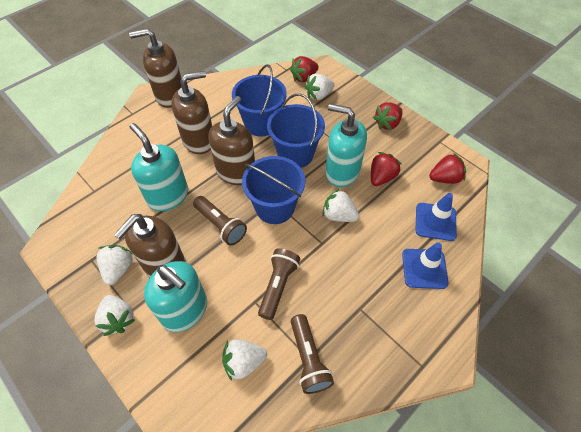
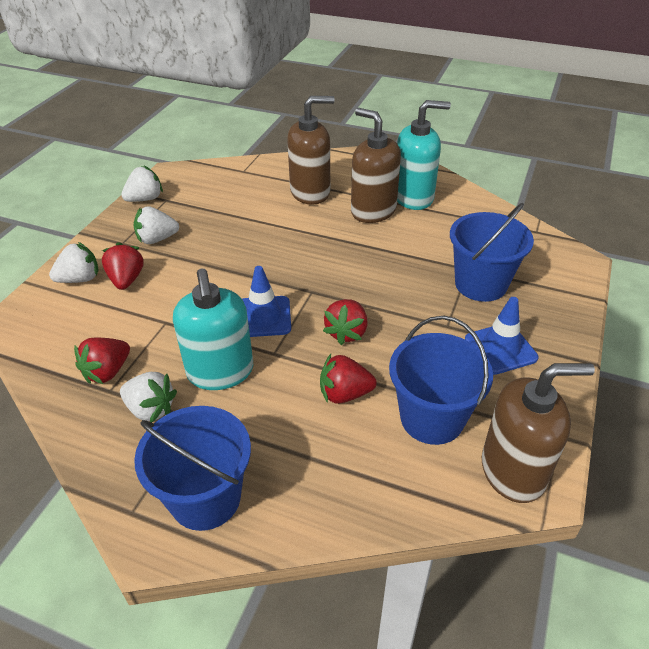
brown flashlight: 3 -> 0
brown soap dispenser: 4 -> 3
turquoise soap dispenser: 3 -> 2
white strawberry: 5 -> 4

